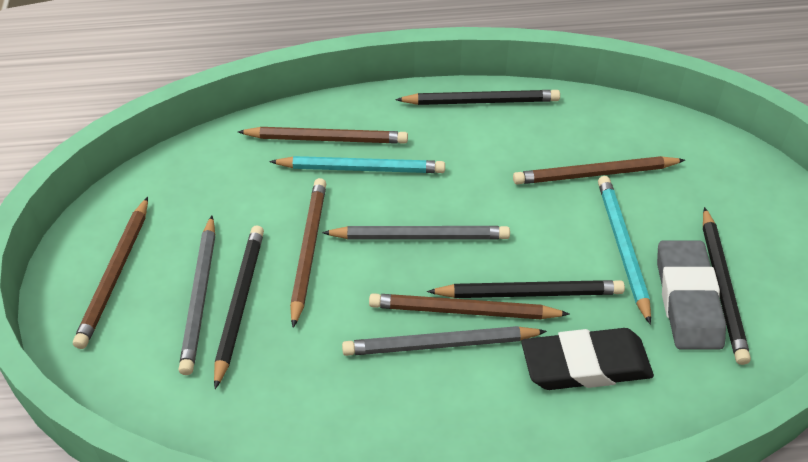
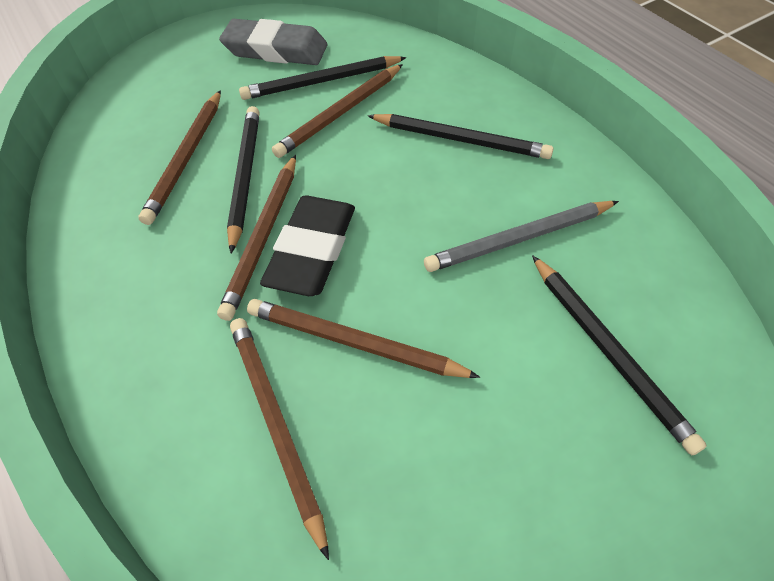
grey pencil: 3 -> 1
turquoise pencil: 2 -> 0

